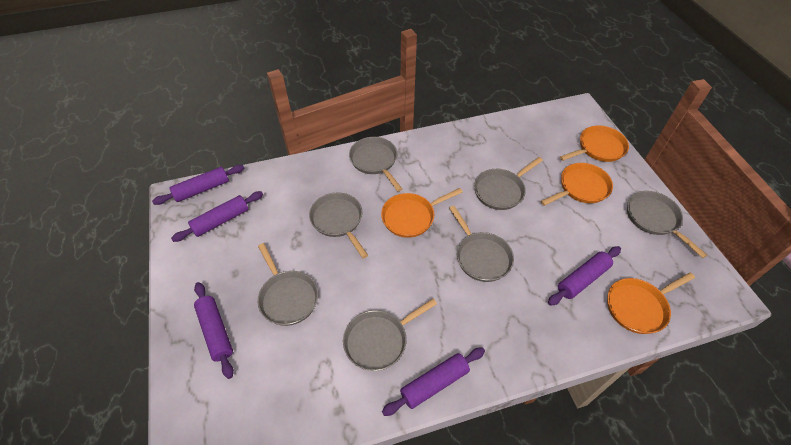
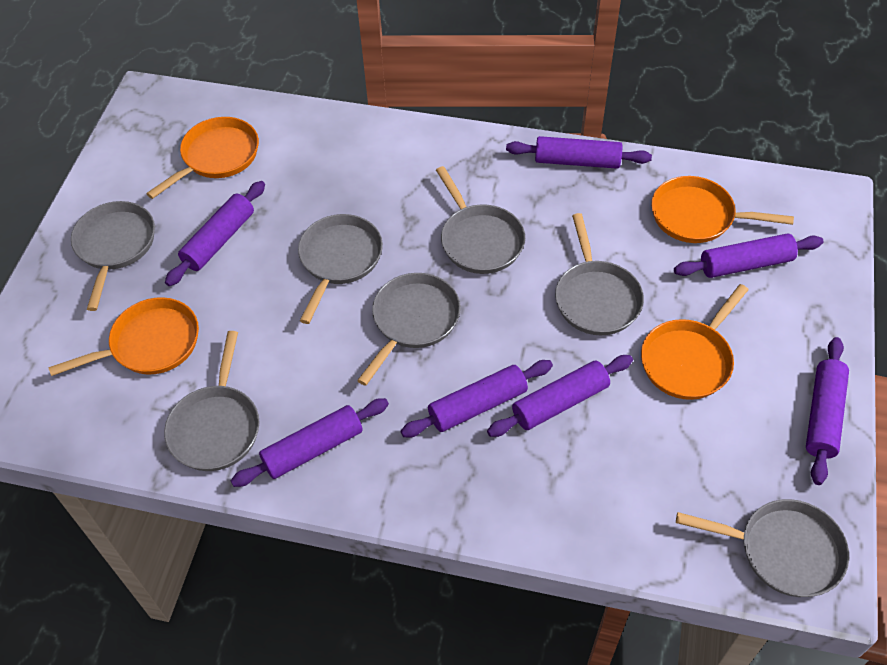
purple rolling pin: 5 -> 7

